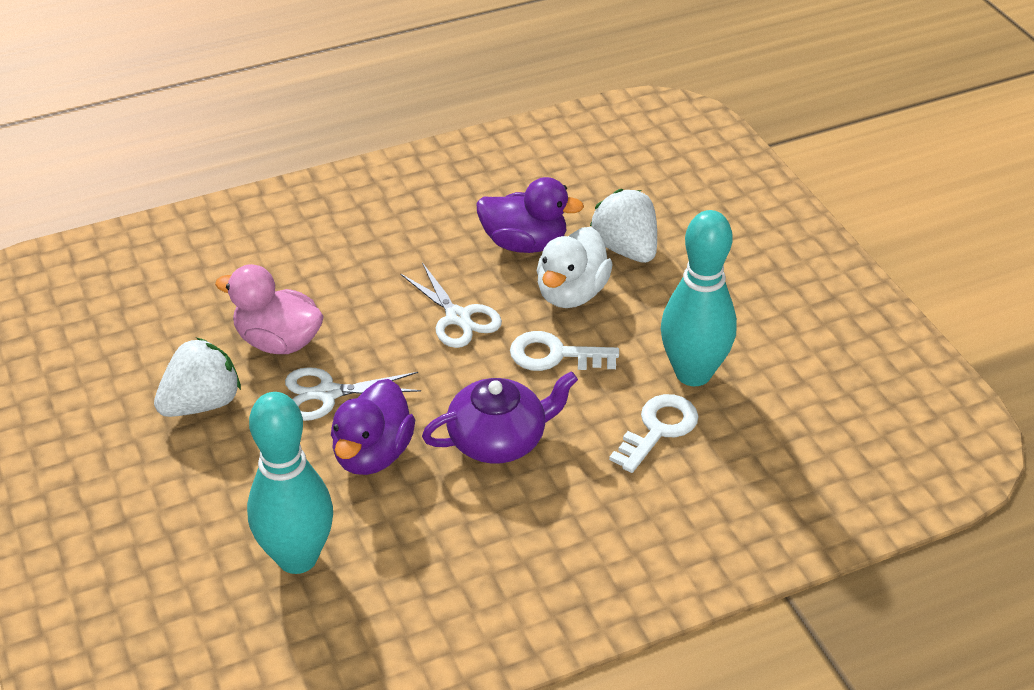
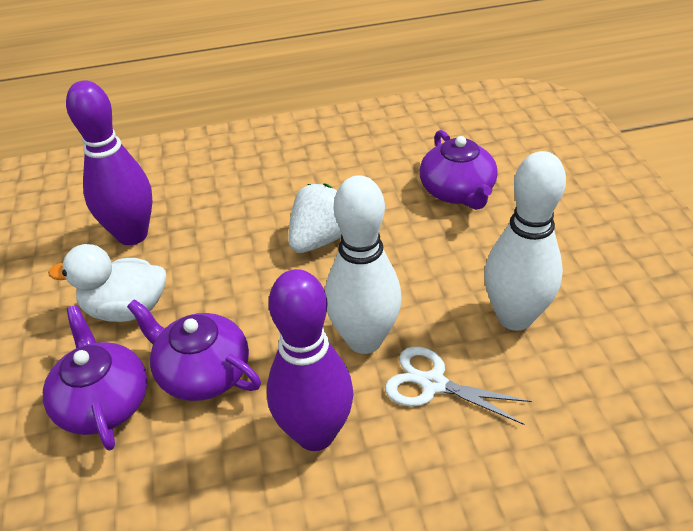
pink duck: 1 -> 0
purple bowling pin: 0 -> 2
purple duck: 2 -> 0
purple teapot: 1 -> 3
turquoise bowling pin: 2 -> 0
white bowling pin: 0 -> 2
white key: 2 -> 0
white scissors: 2 -> 1
white strawberry: 2 -> 1

